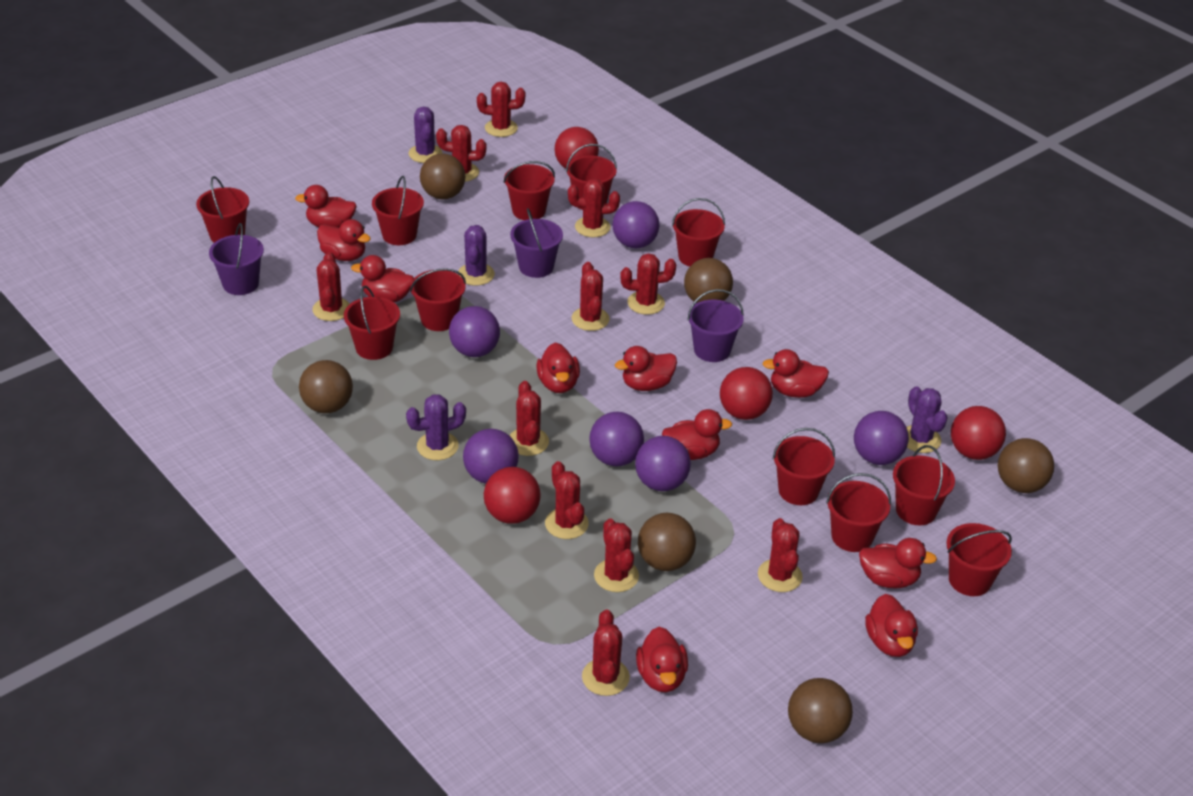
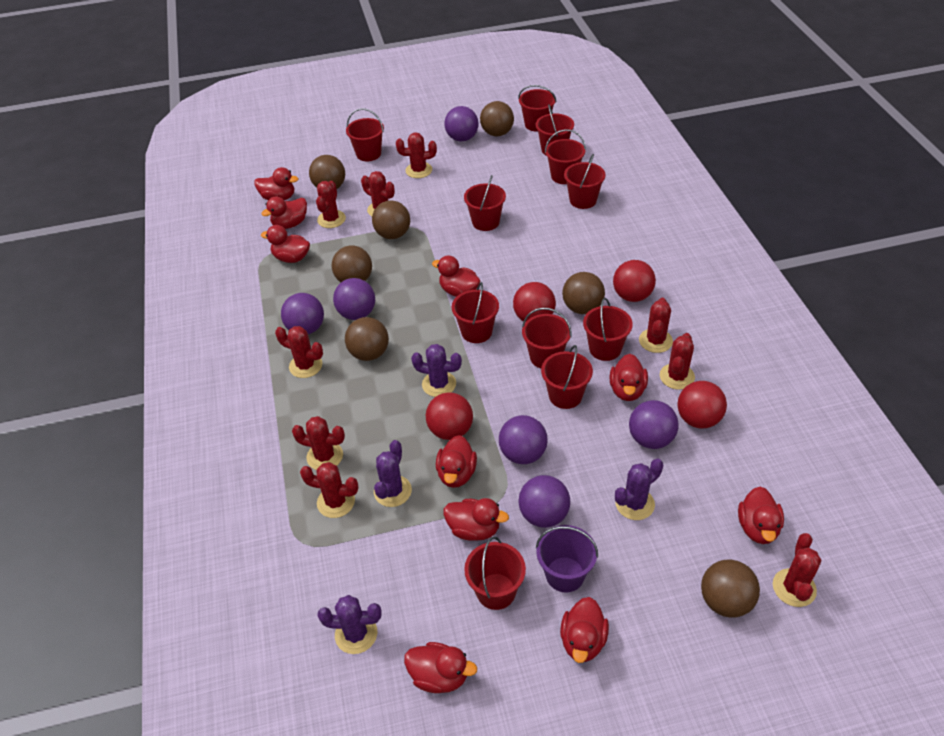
brown ball: 6 -> 7
purple bucket: 3 -> 1
red cactus: 11 -> 9

